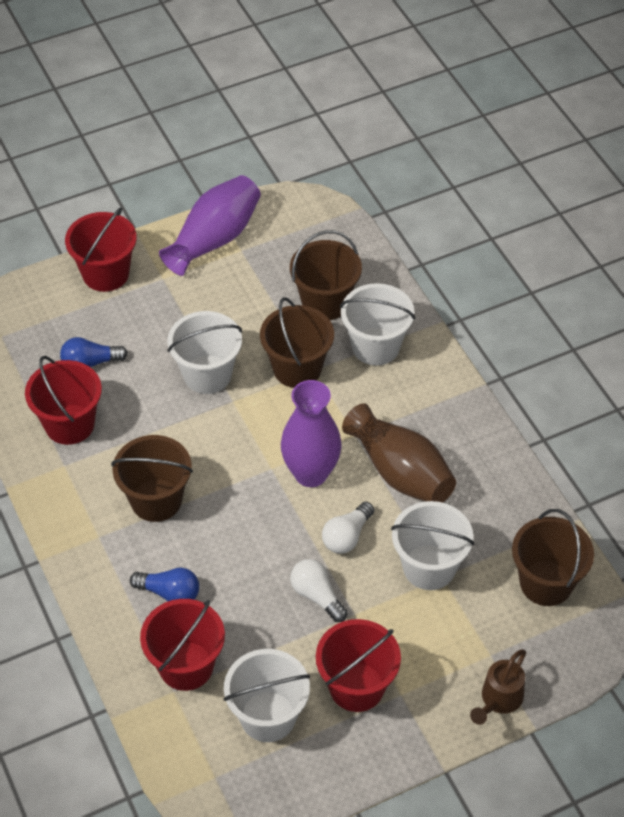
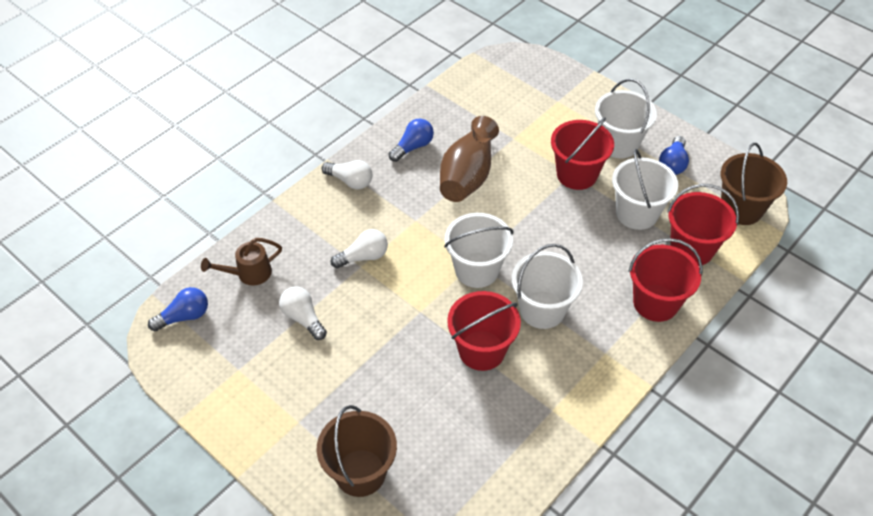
blue light bulb: 2 -> 3
brown bucket: 4 -> 2
purple vase: 2 -> 0
white light bulb: 2 -> 3

